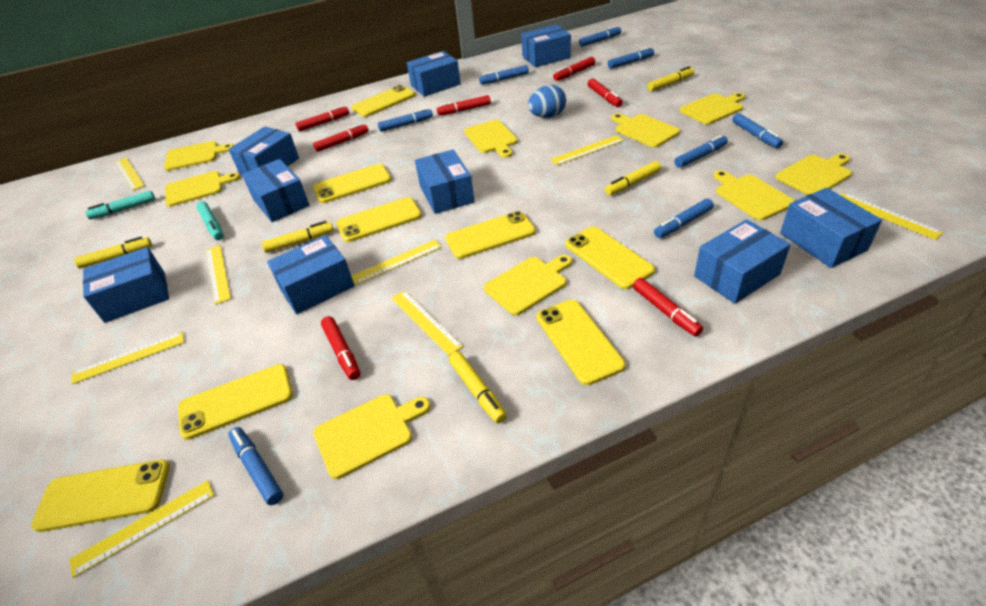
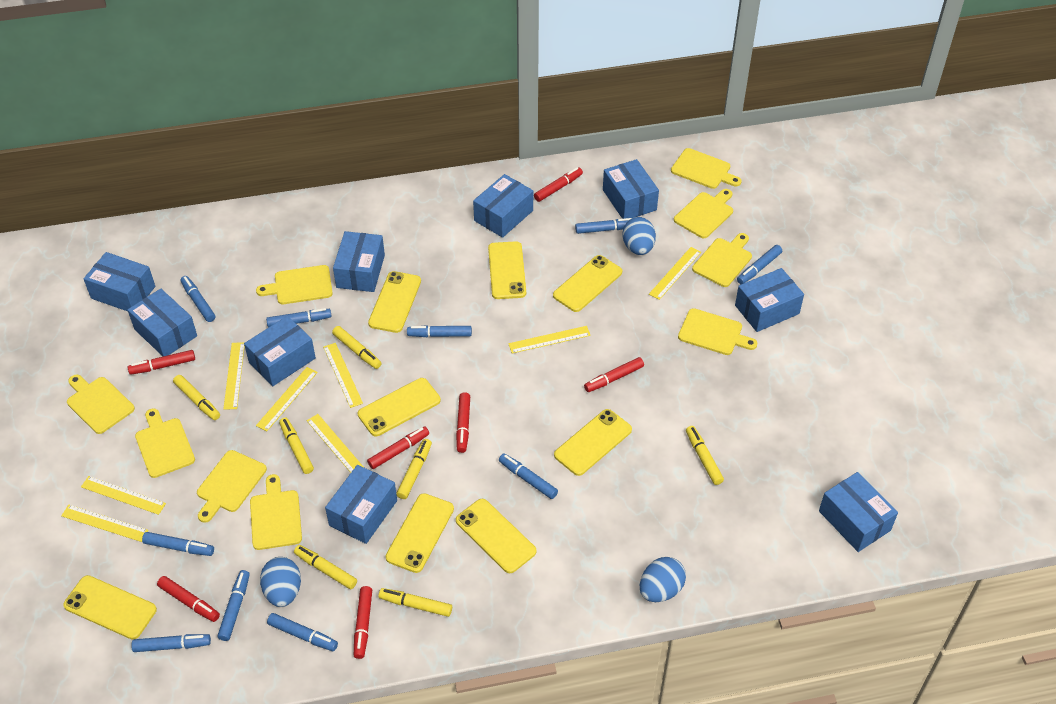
blue egg: 1 -> 3
blue marker: 8 -> 10
turquoise marker: 2 -> 0
yellow marker: 5 -> 7

